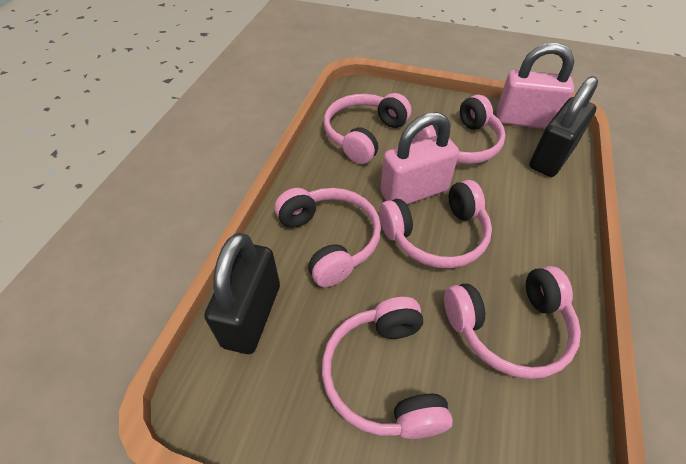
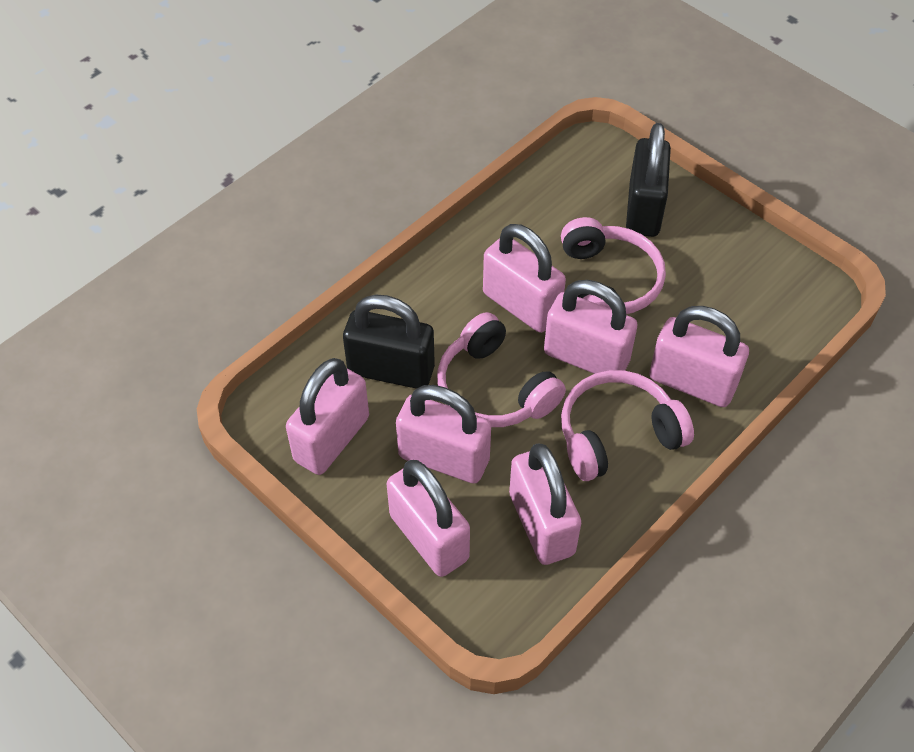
pink headphones: 6 -> 3
pink padlock: 2 -> 7

